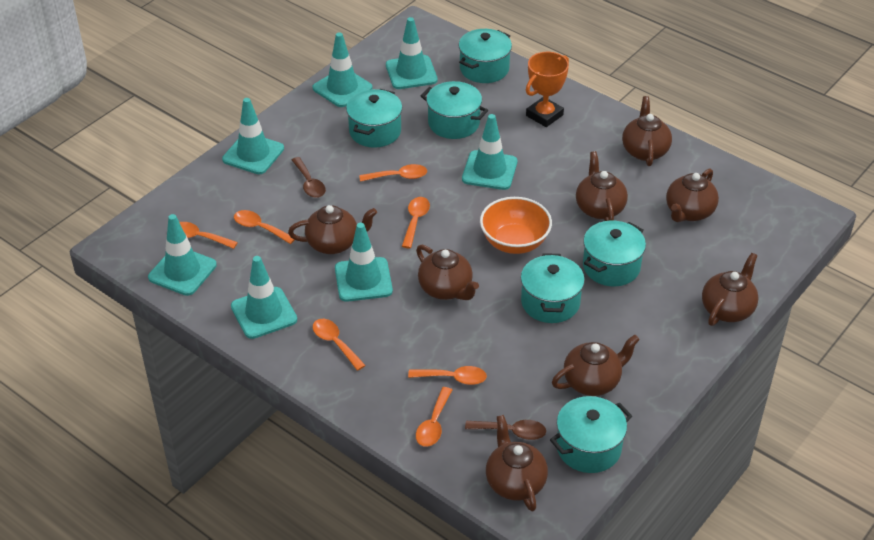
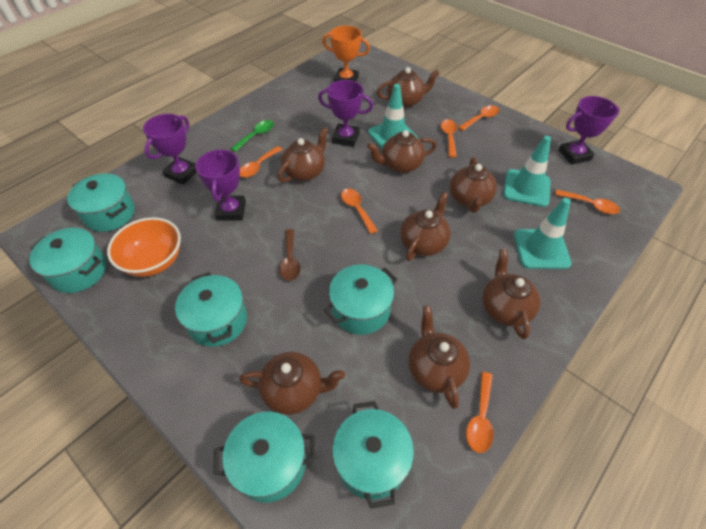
brown spoon: 2 -> 1
green spoon: 0 -> 1
orange spoon: 7 -> 6
purple trophy: 0 -> 4
turquoise traffic cone: 7 -> 3

